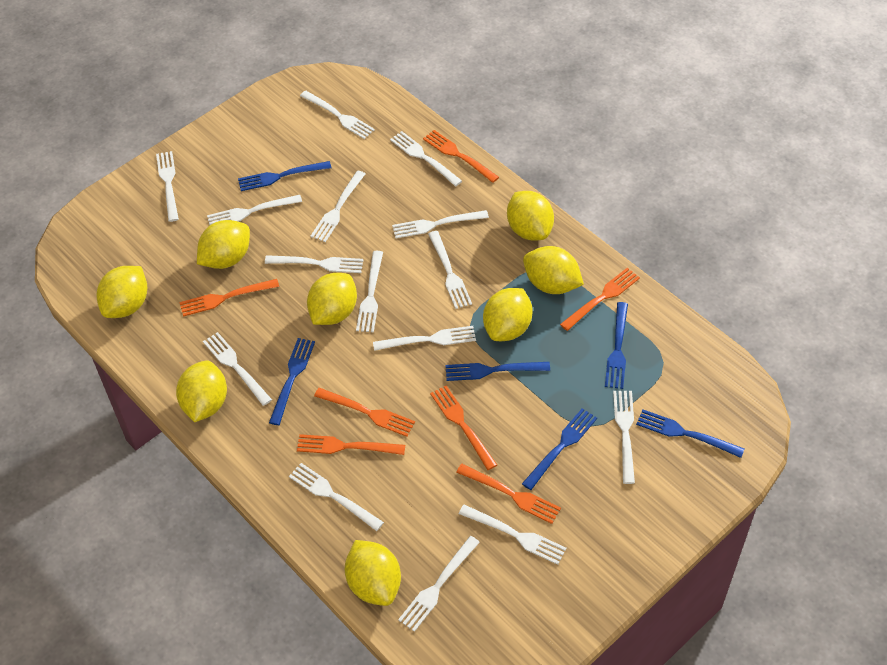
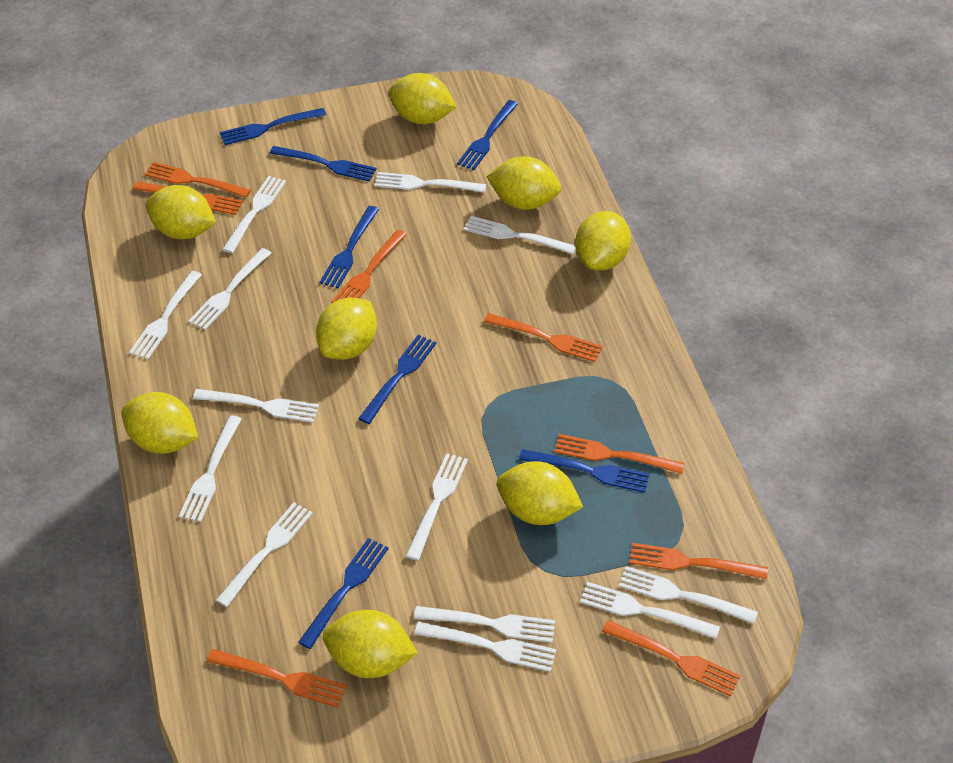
blue fork: 6 -> 7
orange fork: 7 -> 8
white fork: 15 -> 13

